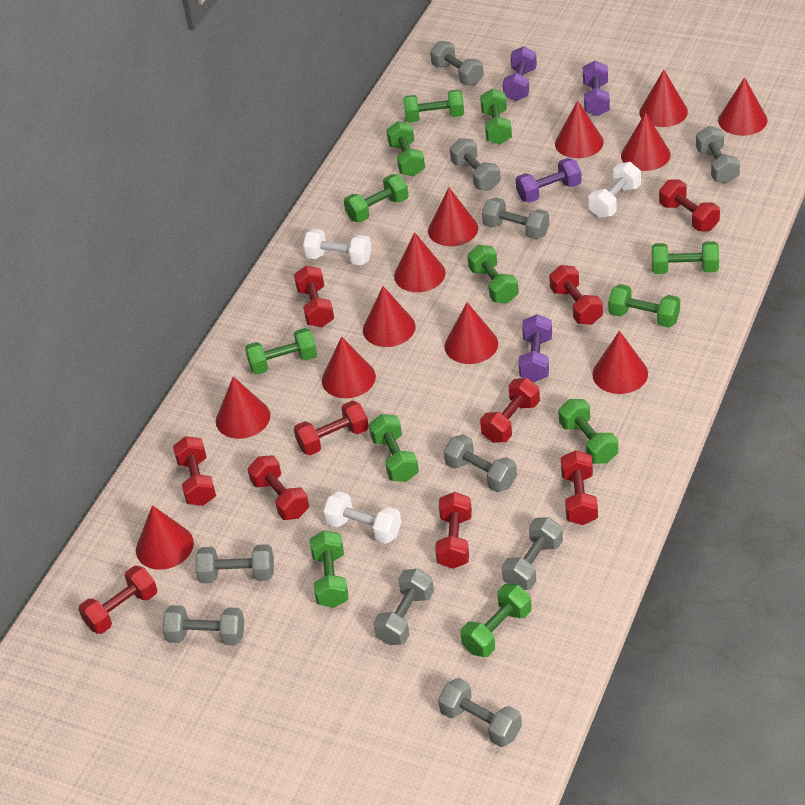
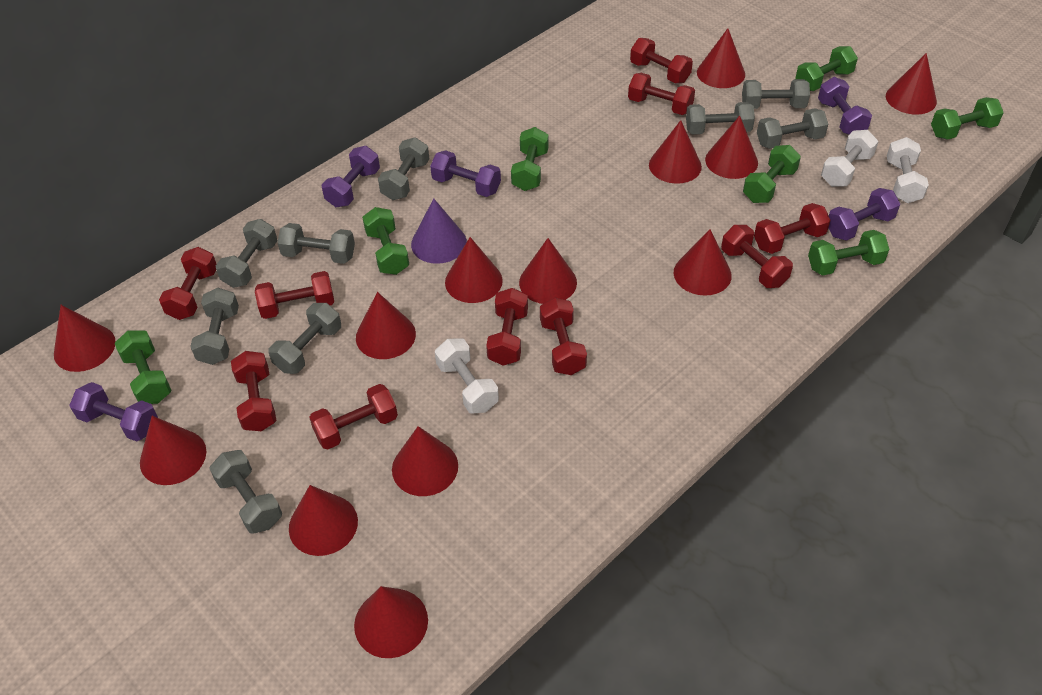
green dumbbell: 12 -> 7
grey dumbbell: 10 -> 9
purple cone: 0 -> 1
purple dumbbell: 4 -> 5
red cone: 12 -> 13

